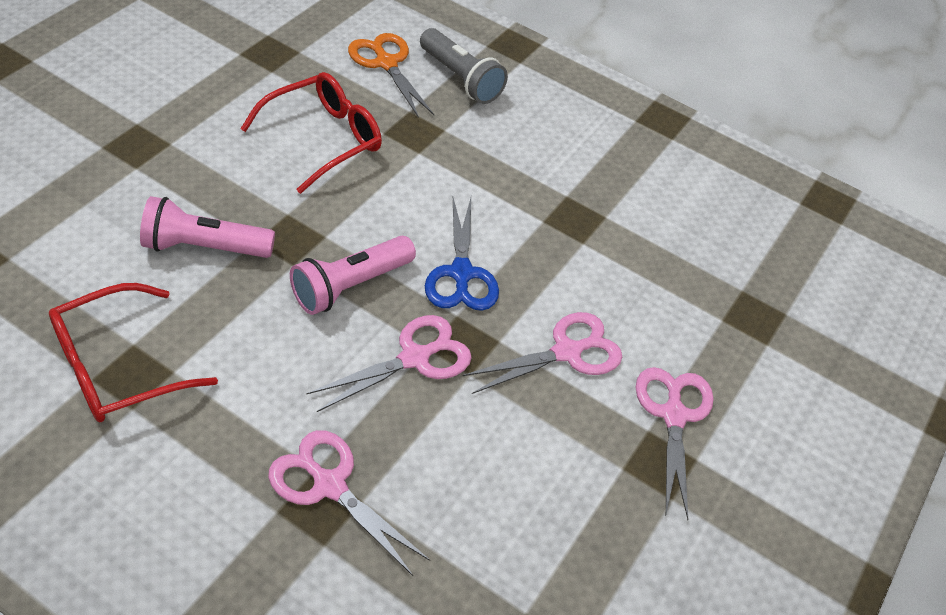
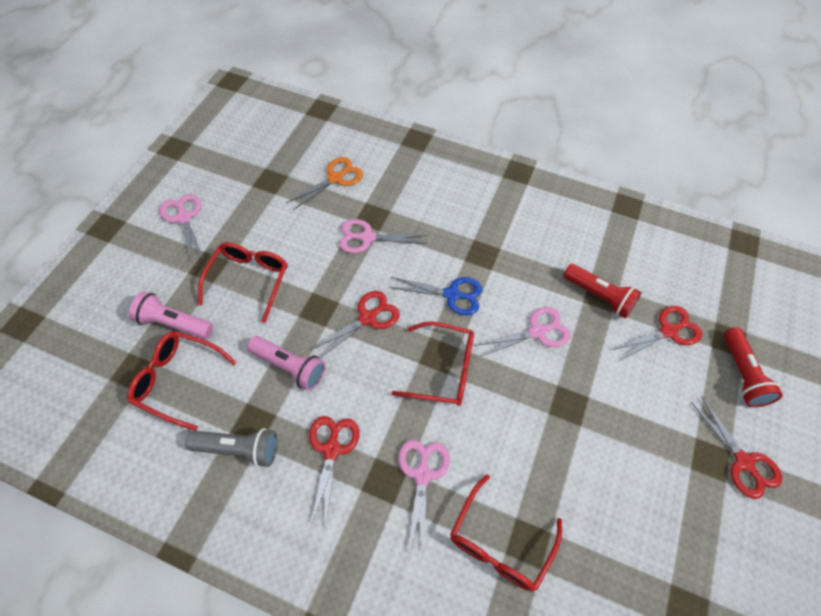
red flashlight: 0 -> 2
red glasses: 2 -> 4
red scissors: 0 -> 4

